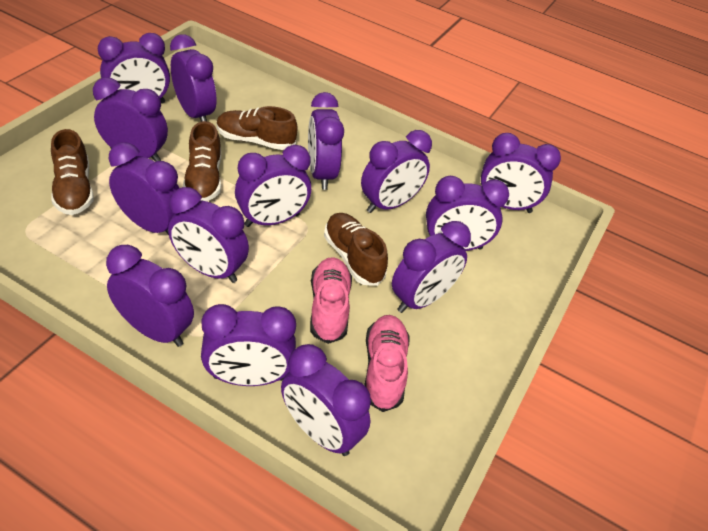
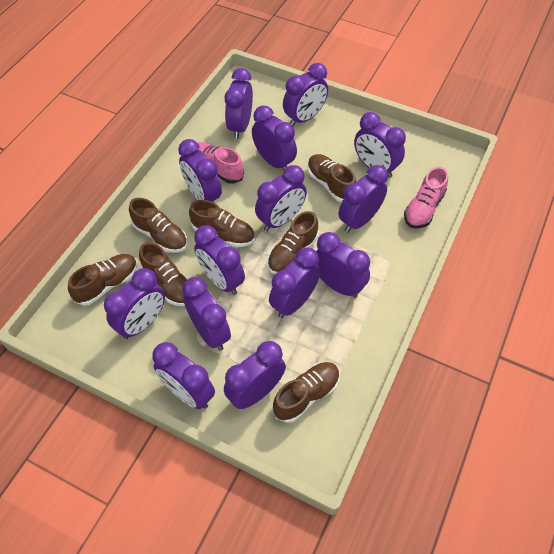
brown shoe: 4 -> 7

